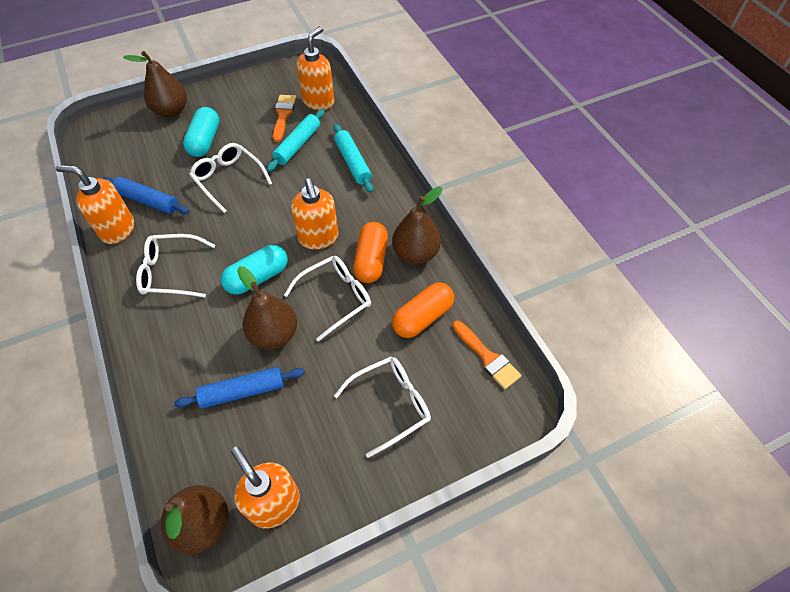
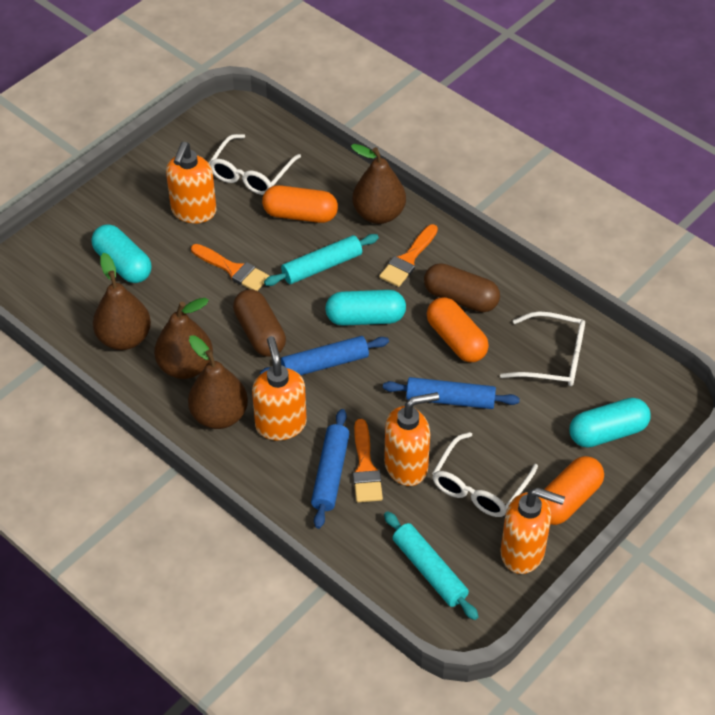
blue rolling pin: 2 -> 3
brown capsule: 0 -> 2
orange brush: 2 -> 3
orange capsule: 2 -> 3
turquoise capsule: 2 -> 3
white glasses: 4 -> 3

